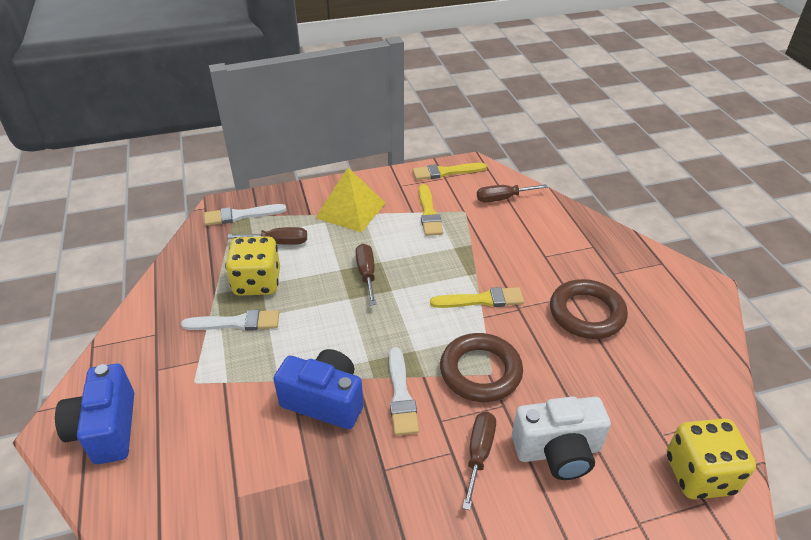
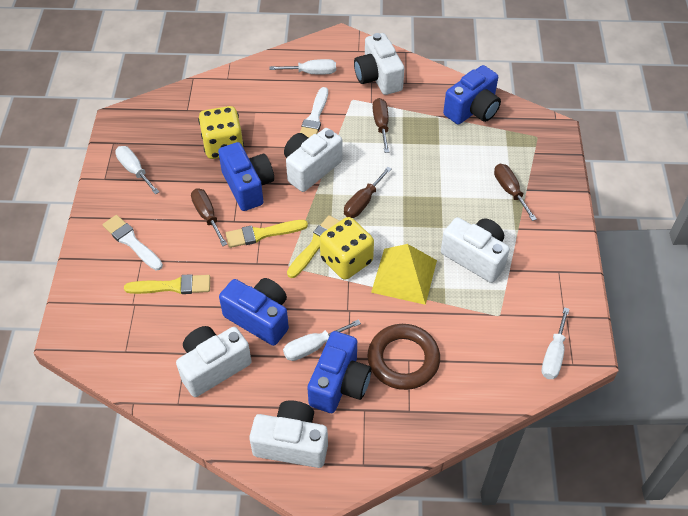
blue camera: 2 -> 4
brown ring: 2 -> 1
white brush: 3 -> 2
white camera: 1 -> 5
white screwdriver: 0 -> 4

